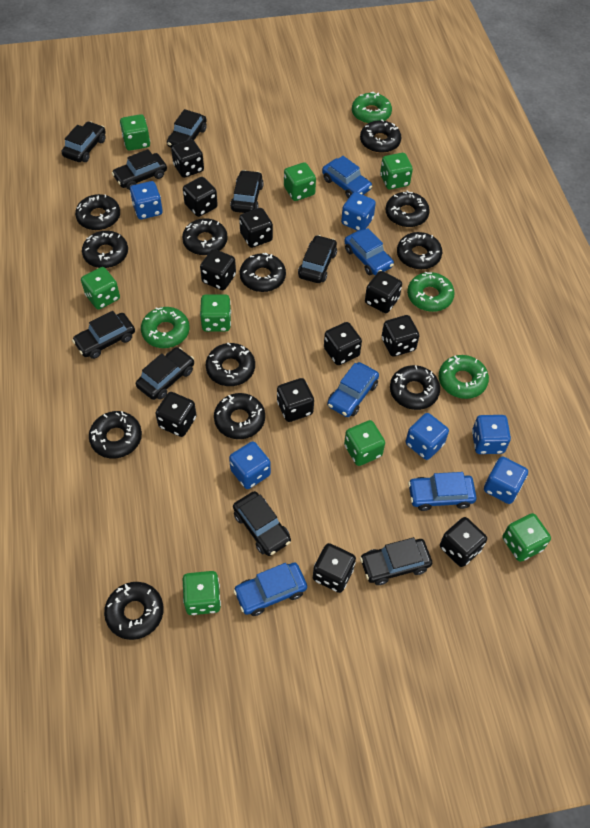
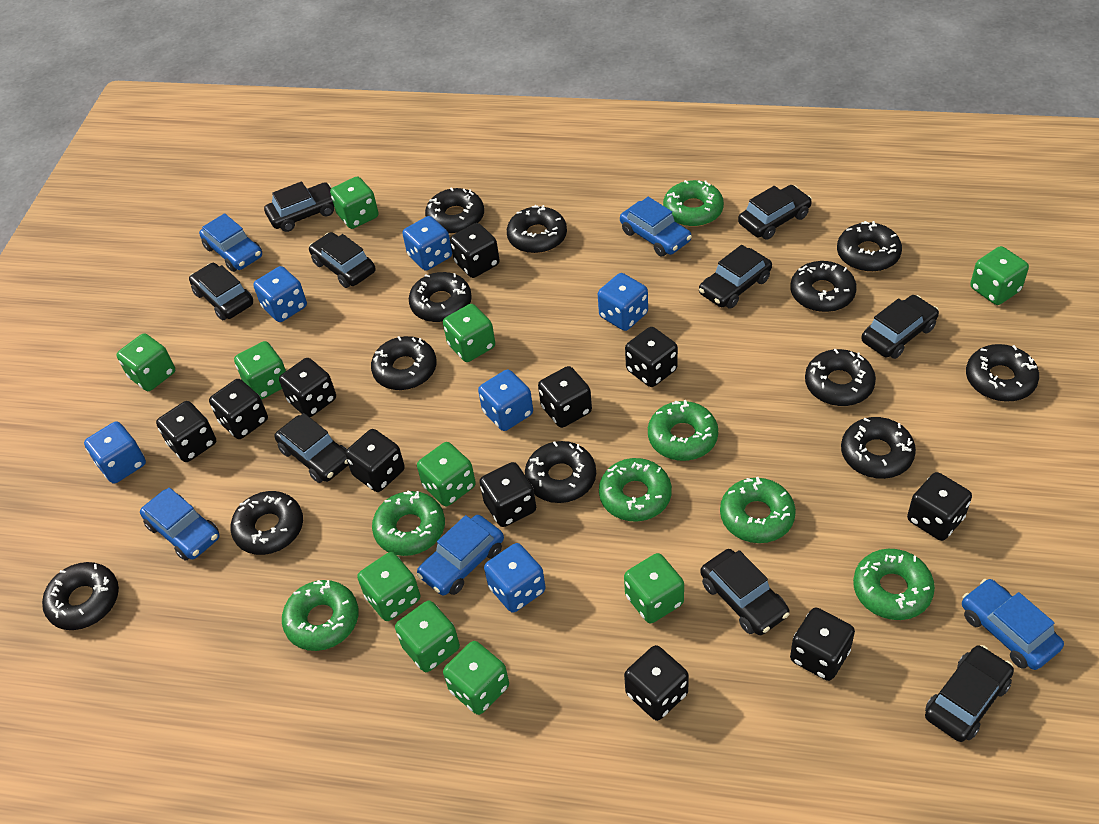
green dice: 8 -> 10
green donut: 4 -> 7

